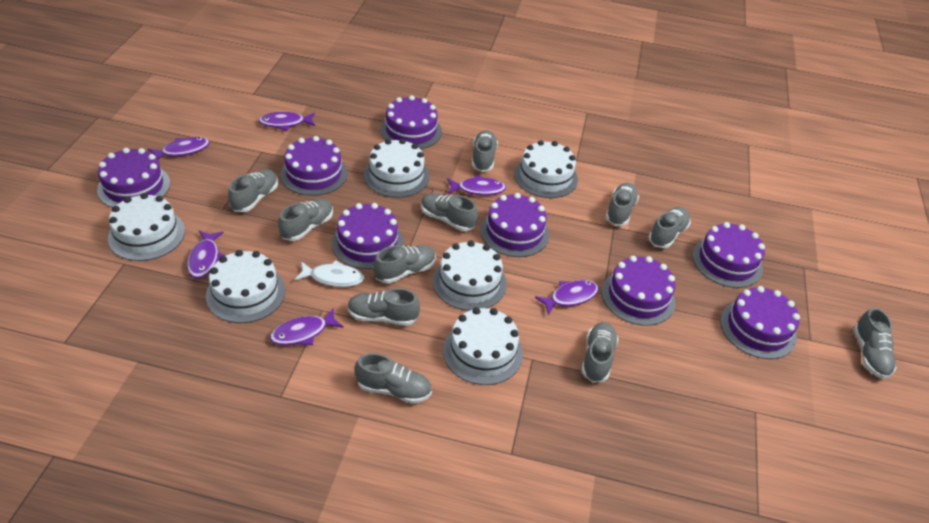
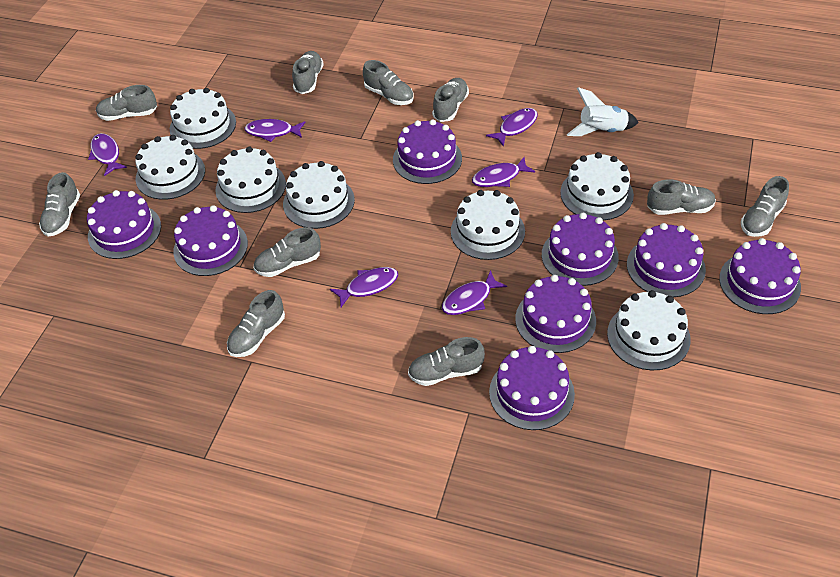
grey shoe: 11 -> 10
white cake: 6 -> 7
white fish: 1 -> 0
white rocket: 0 -> 1

